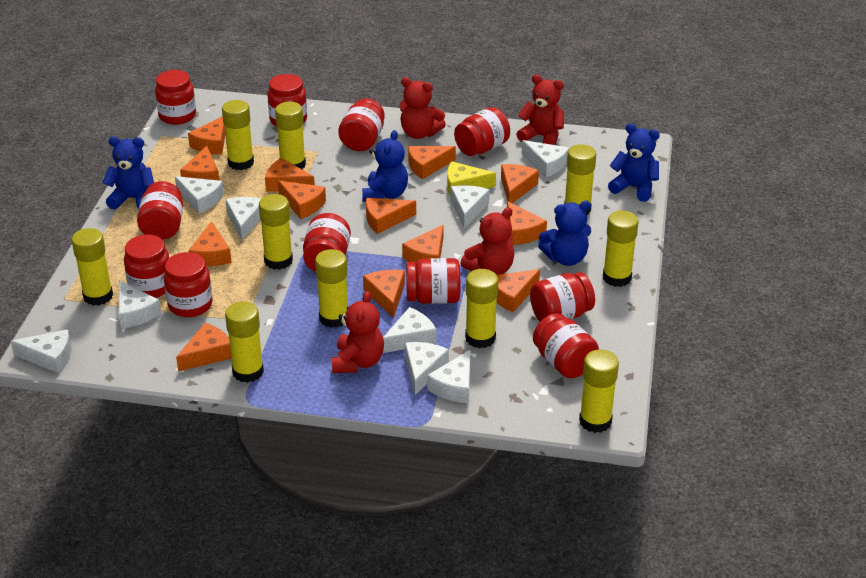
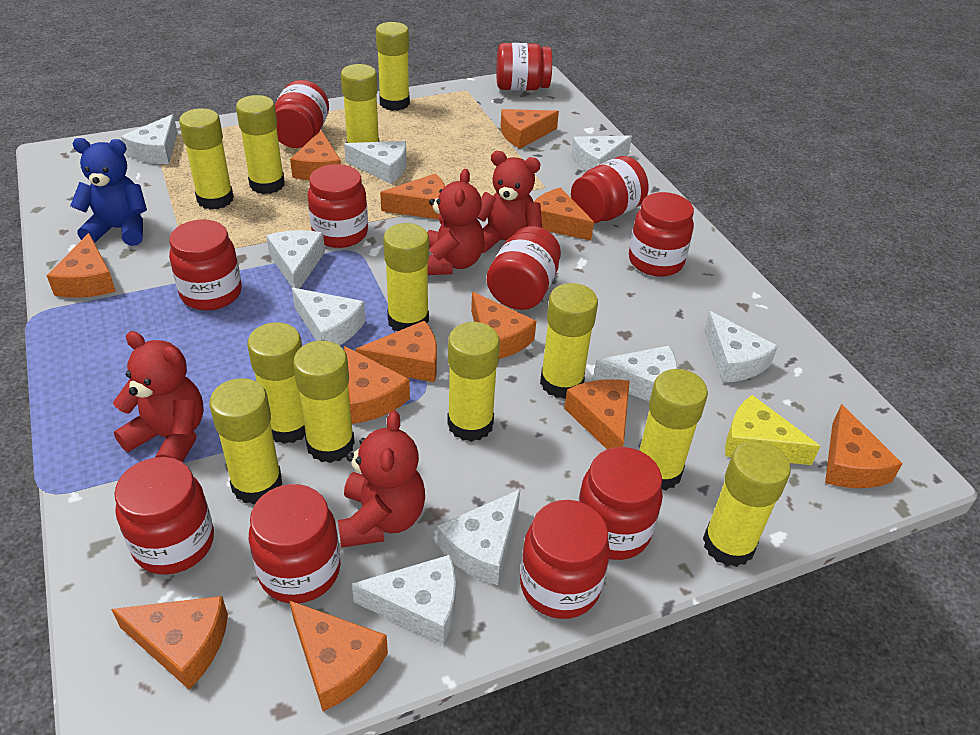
blue teddy bear: 4 -> 1
orange cheese: 13 -> 12
yellow glue stick: 10 -> 12

